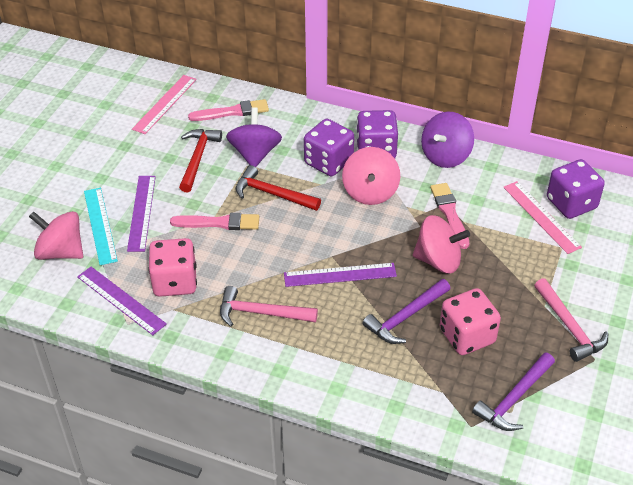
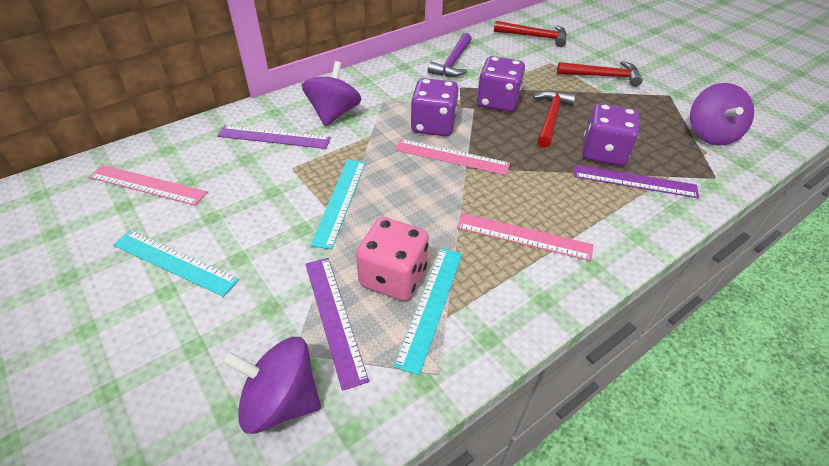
pink brush: 3 -> 0
pink dice: 2 -> 1
pink hammer: 2 -> 0
pink ruler: 2 -> 3
pink spinning top: 3 -> 0
purple hammer: 2 -> 1
purple spinning top: 2 -> 3
red hammer: 2 -> 3
turquoise ruler: 1 -> 3

